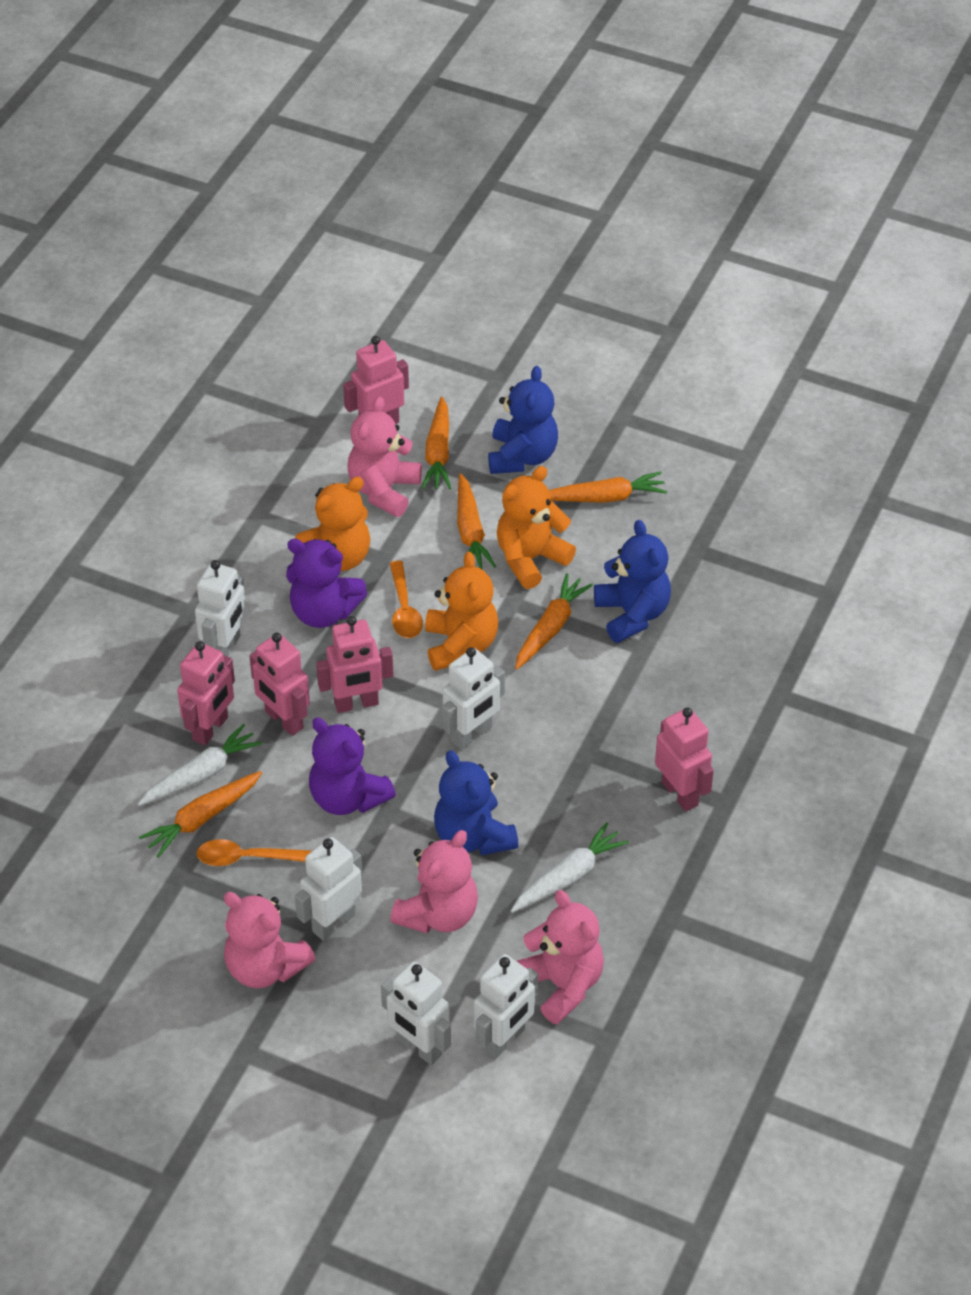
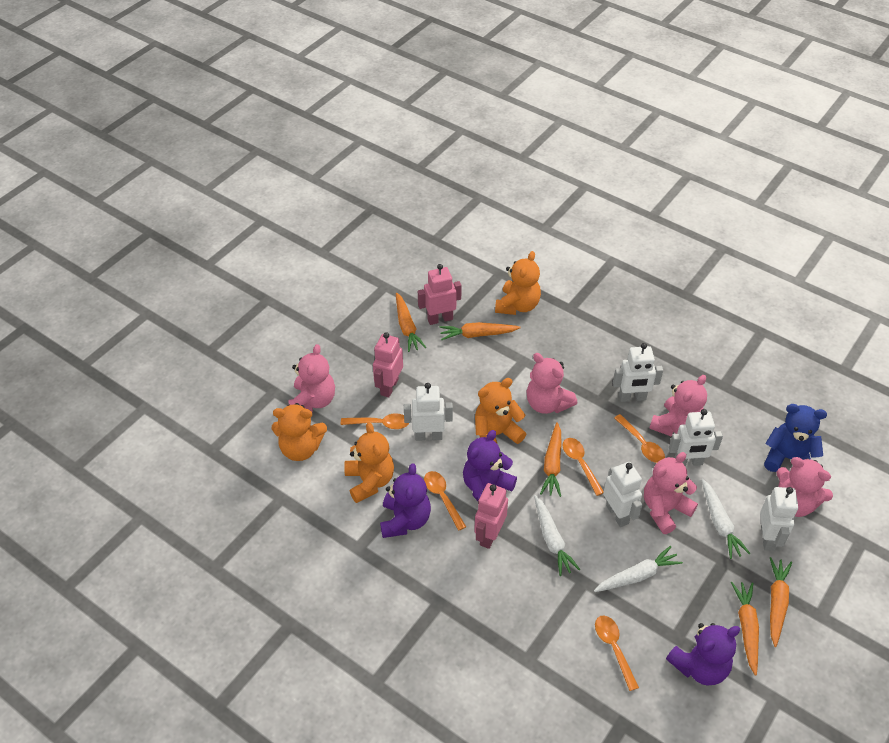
blue teddy bear: 3 -> 1
orange spoon: 2 -> 5
orange teddy bear: 3 -> 4
pink robot: 5 -> 3
pink teddy bear: 4 -> 5
purple teddy bear: 2 -> 3
white carrot: 2 -> 3

